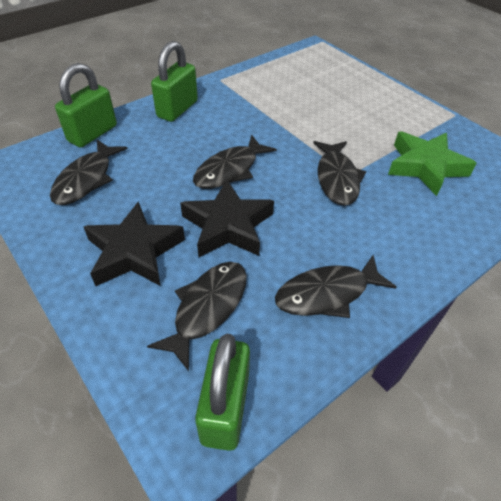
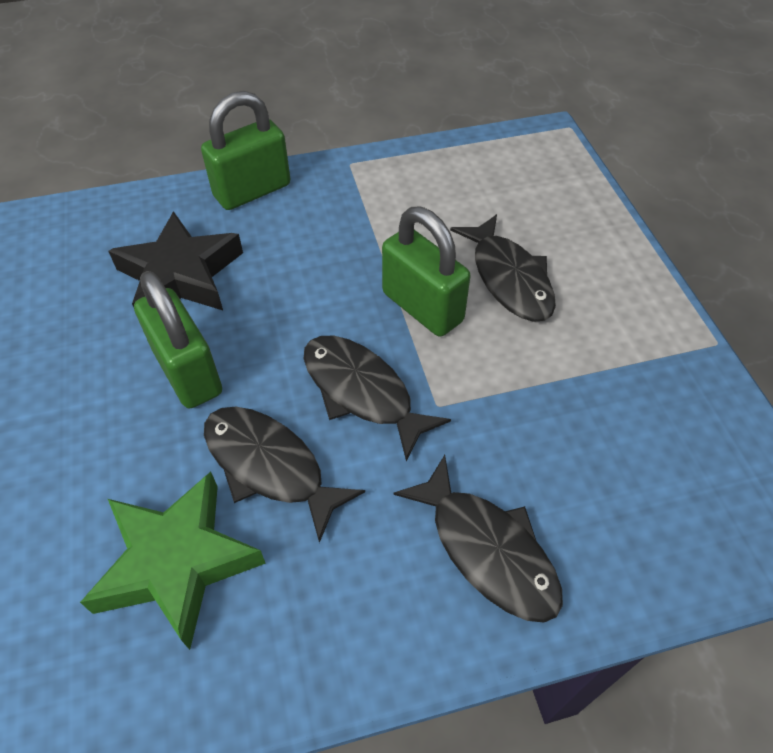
black fish: 5 -> 4
black star: 2 -> 1

